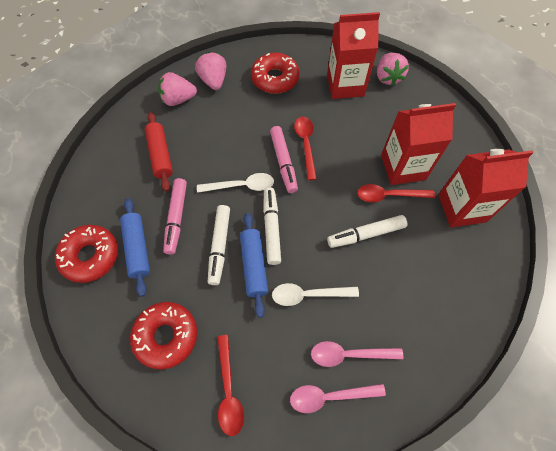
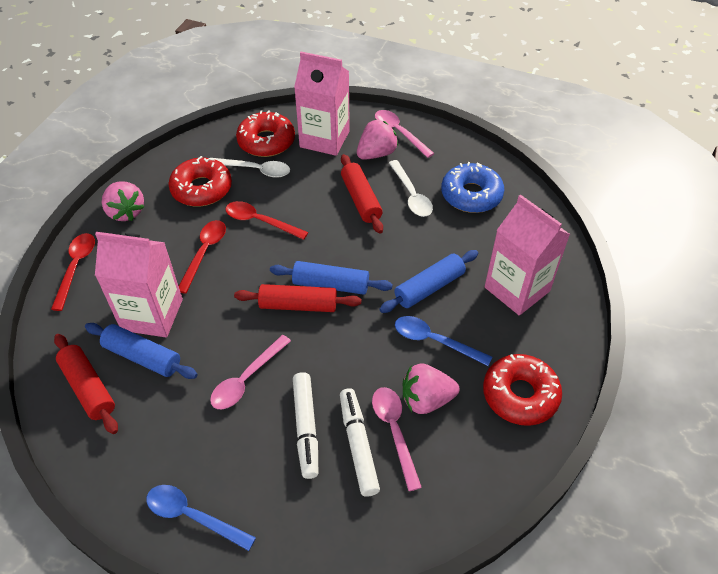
blue donut: 0 -> 1
blue rolling pin: 2 -> 3
blue spoon: 0 -> 2
pink carton: 0 -> 3
pink marker: 2 -> 0
pink spoon: 2 -> 3
red carton: 3 -> 0
red rolling pin: 1 -> 3
white marker: 3 -> 2

